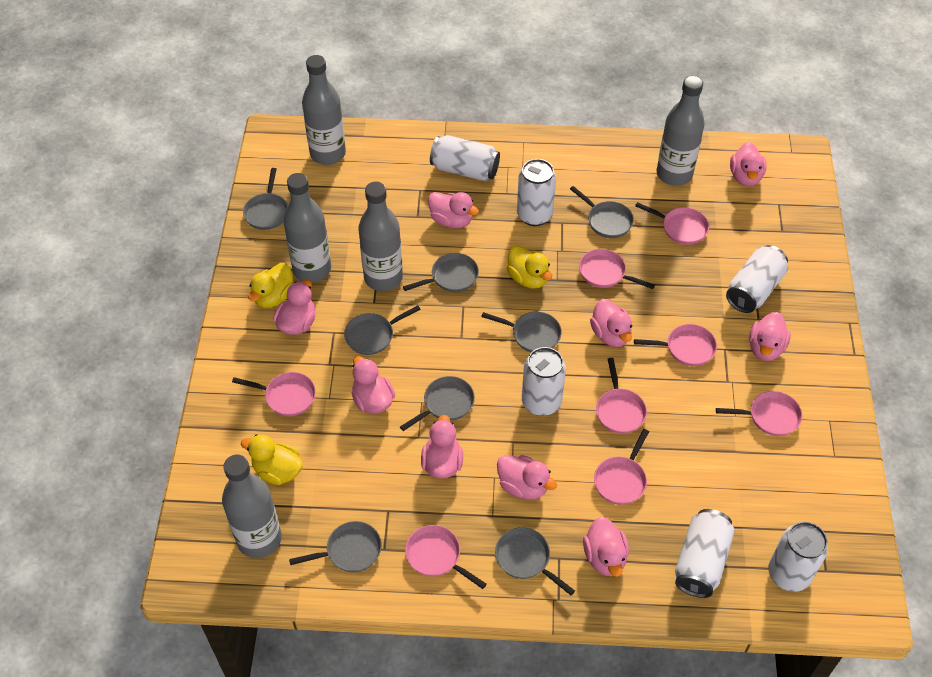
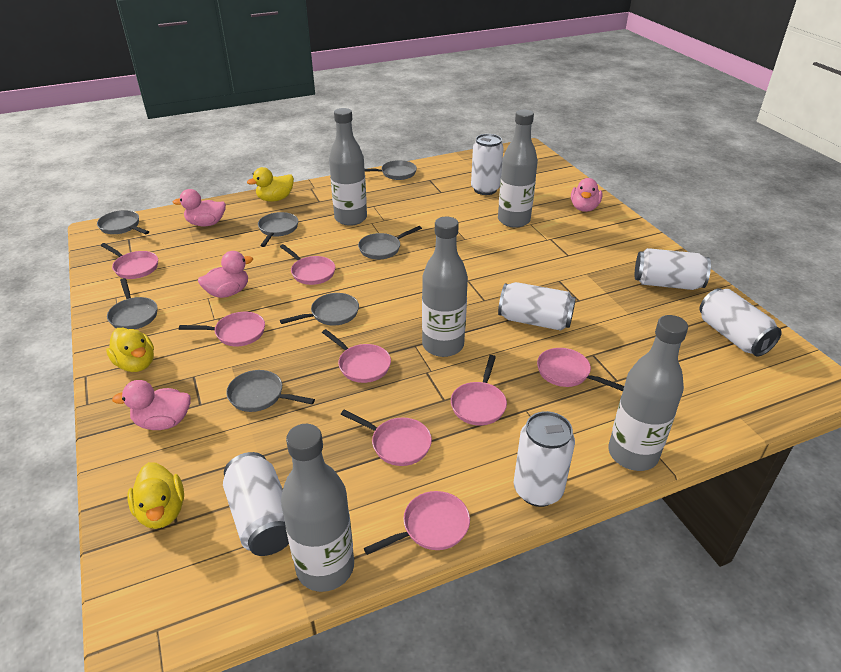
grey pan: 8 -> 7
pink duck: 9 -> 4

